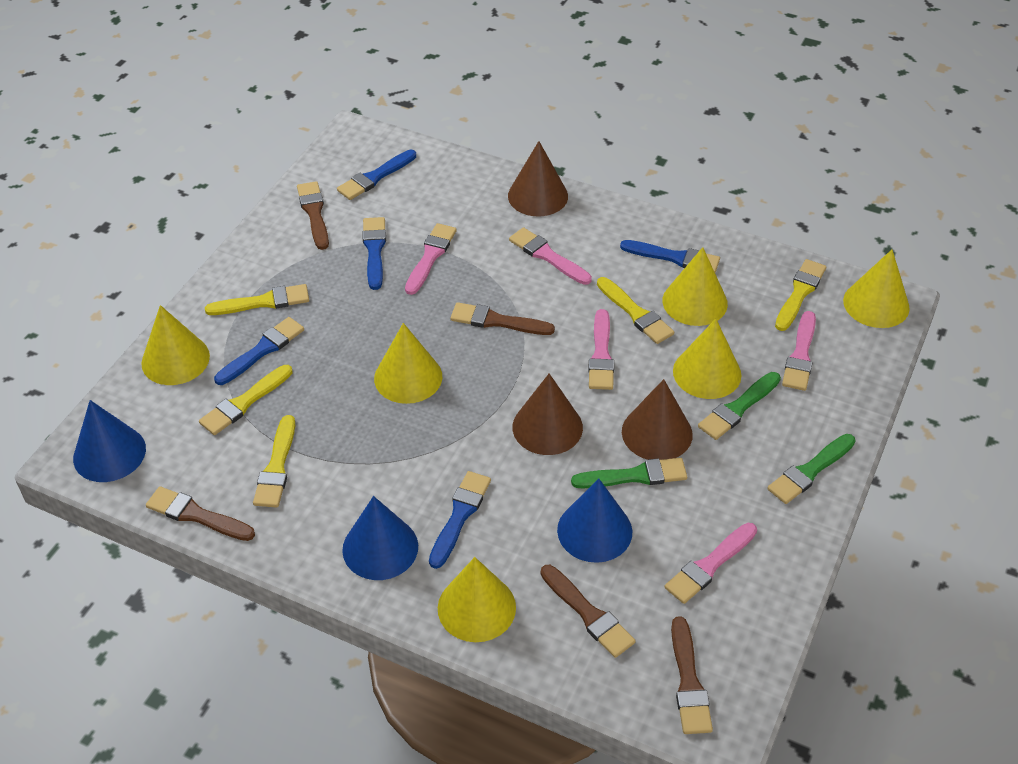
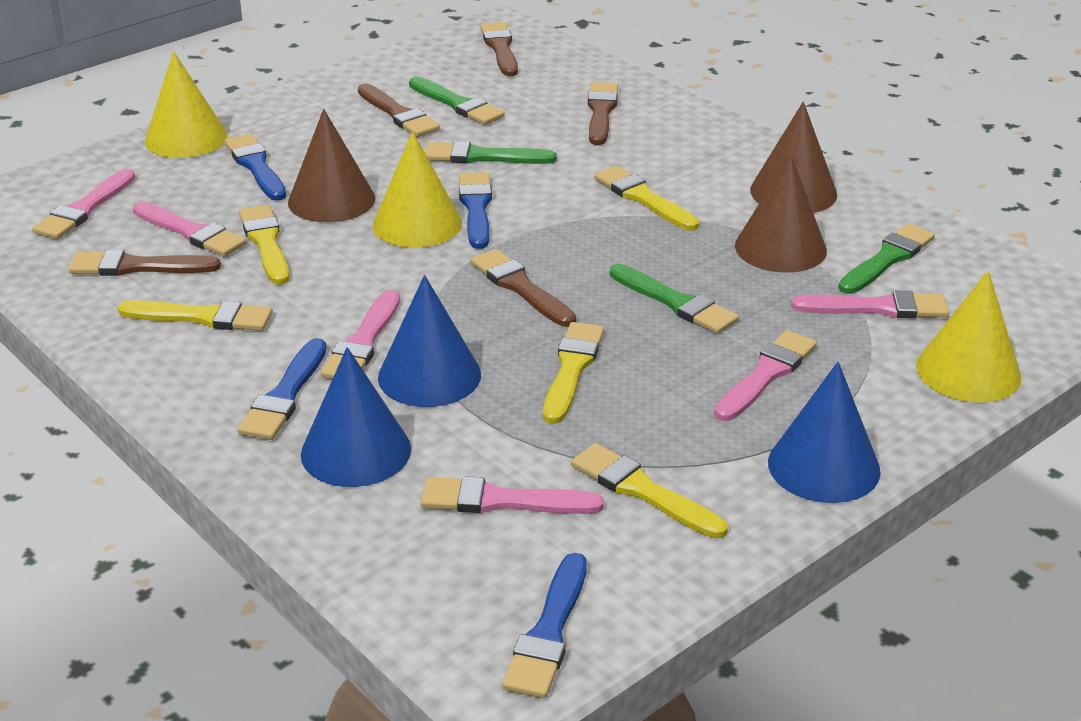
blue brush: 5 -> 4
green brush: 3 -> 4
pink brush: 5 -> 6
yellow cone: 6 -> 3

